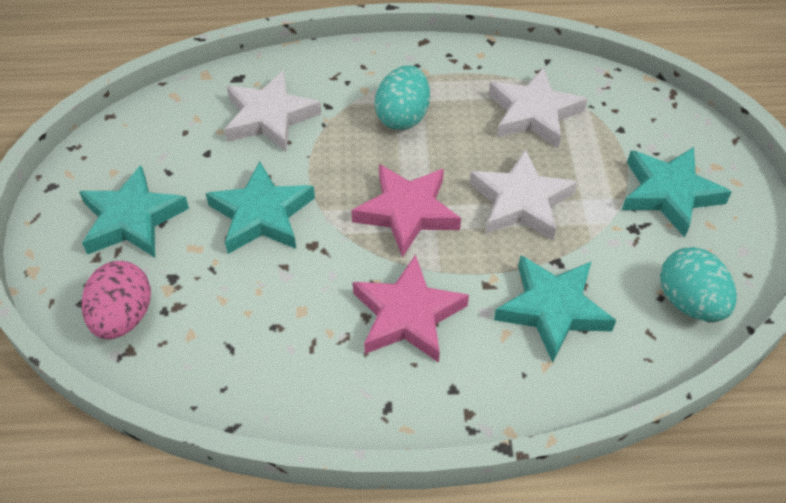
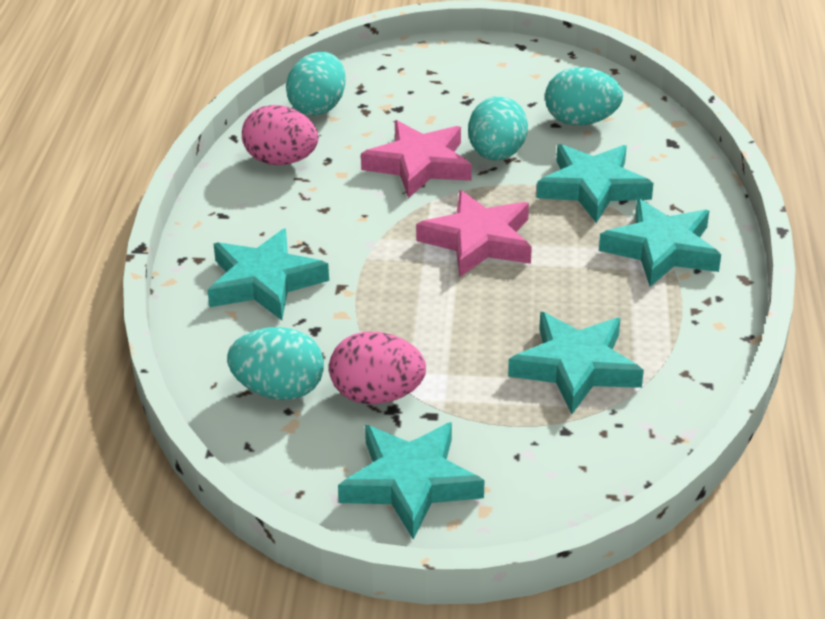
pink egg: 1 -> 2
turquoise egg: 2 -> 4
turquoise star: 4 -> 5
white star: 3 -> 0

